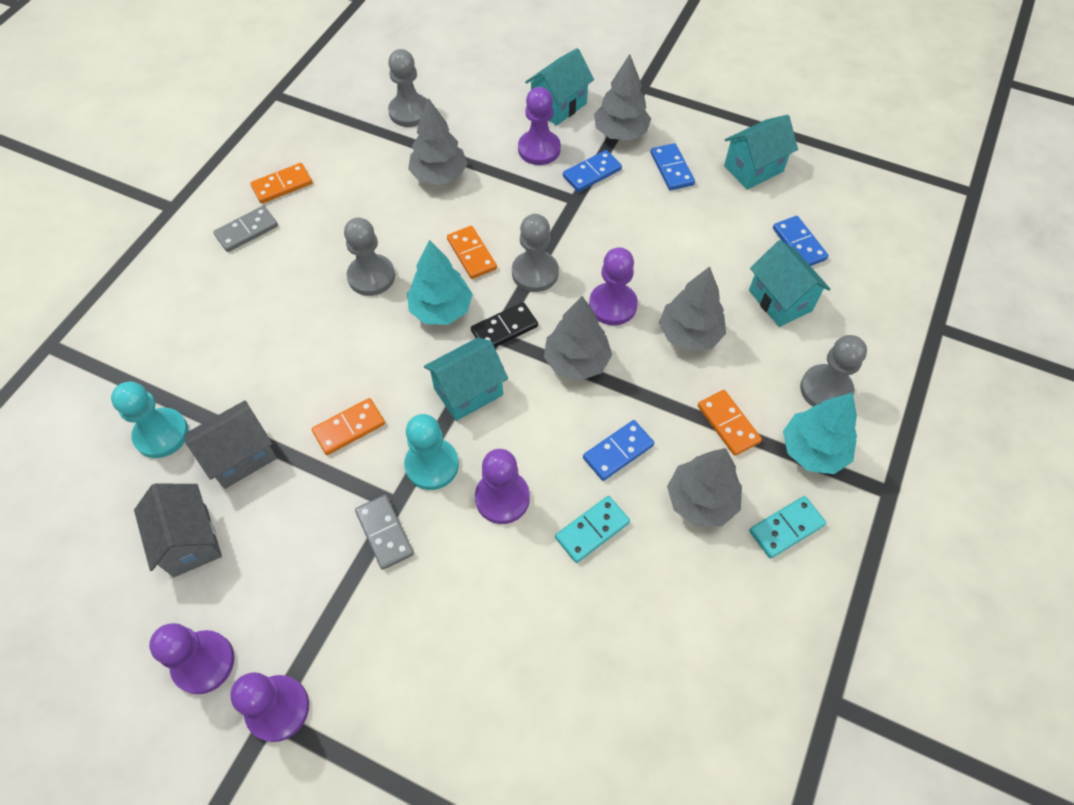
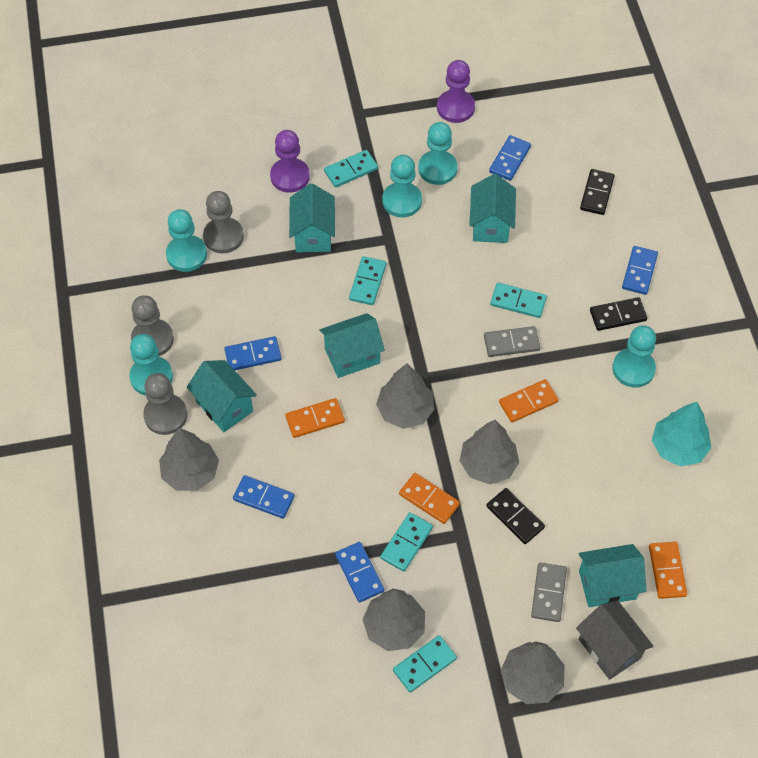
black domino: 1 -> 3
blue domino: 4 -> 5
grey house: 2 -> 1
grey pawn: 4 -> 3
purple pawn: 5 -> 2
turquoise domino: 2 -> 5
turquoise house: 4 -> 5
turquoise pawn: 2 -> 5
turquoise tree: 2 -> 1

